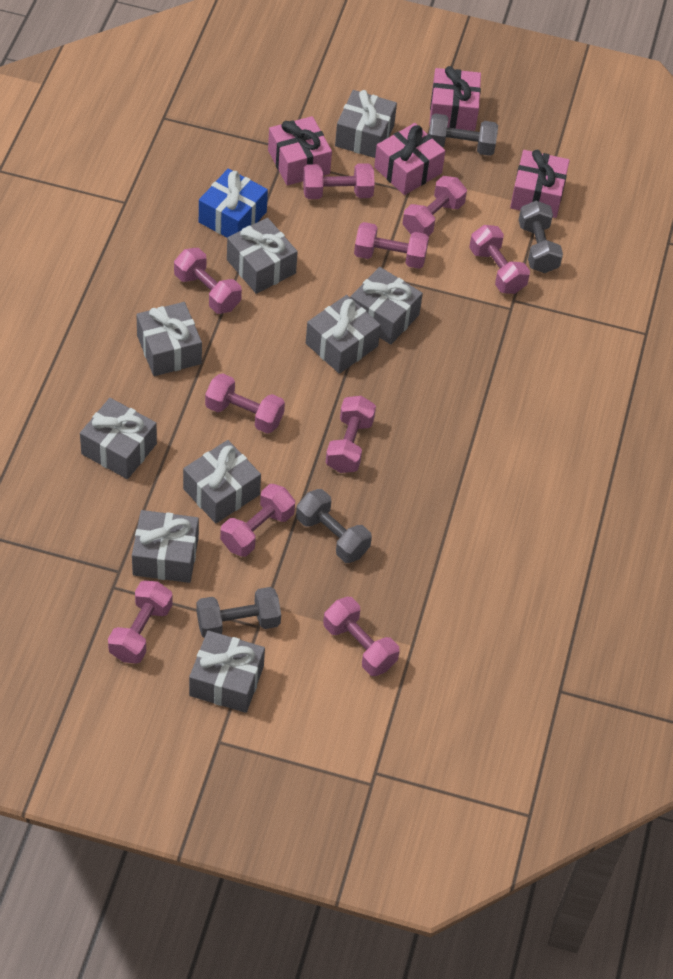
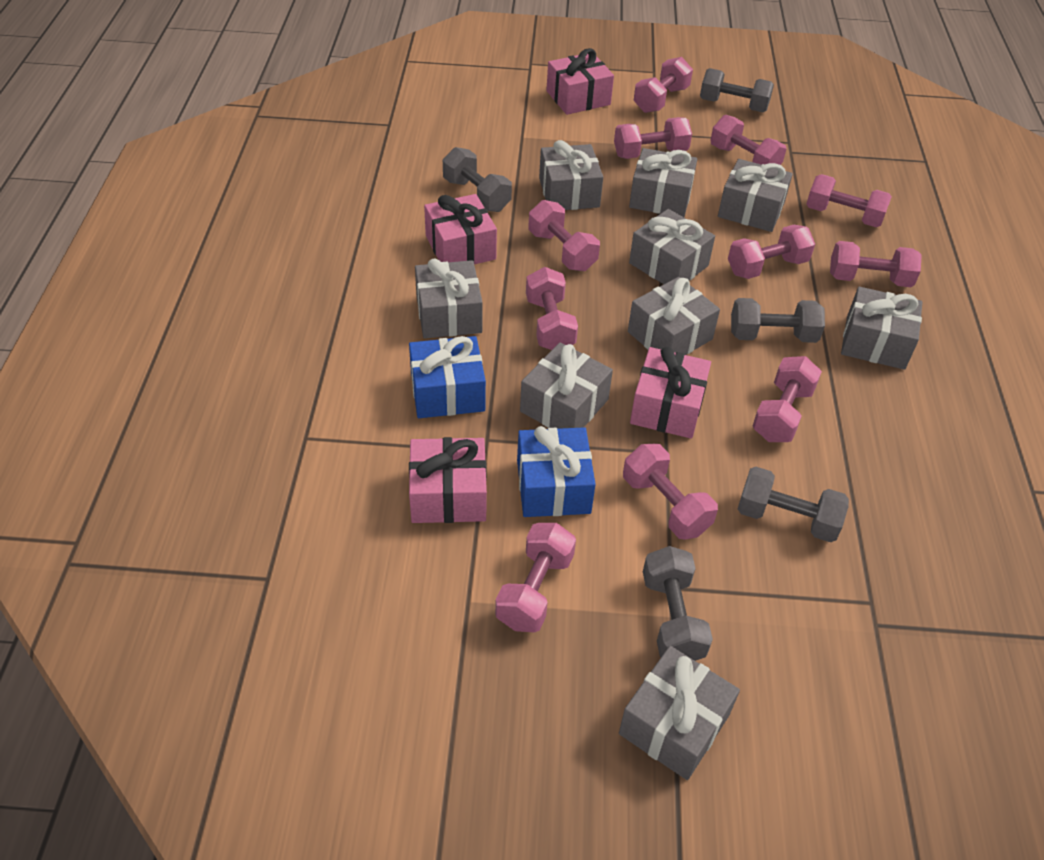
blue gift: 1 -> 2
grey dumbbell: 4 -> 5
pink dumbbell: 10 -> 11

